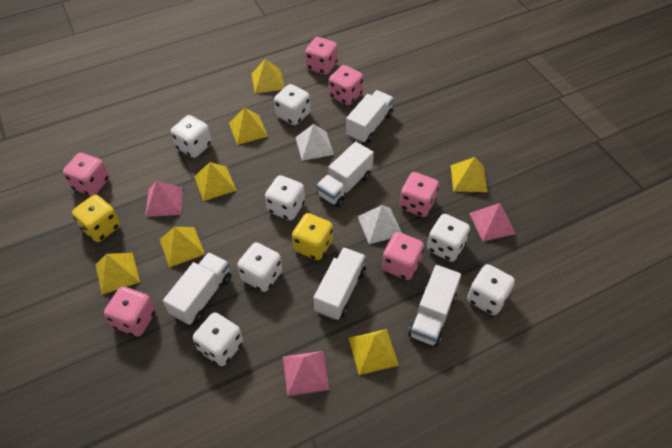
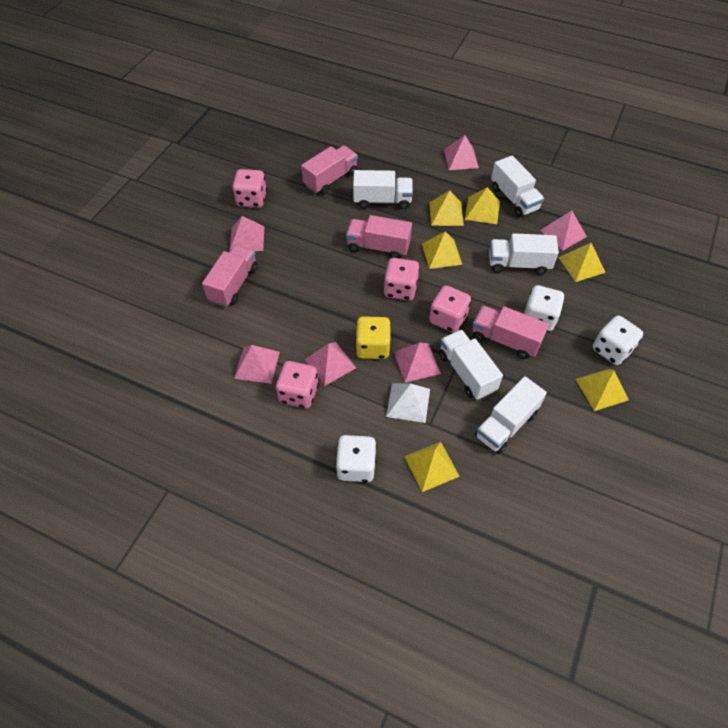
pink dice: 6 -> 4
pink pyramid: 3 -> 6
pink truck: 0 -> 4
white dice: 7 -> 3
white pyramid: 2 -> 1
yellow dice: 2 -> 1
yellow pyramid: 7 -> 6

